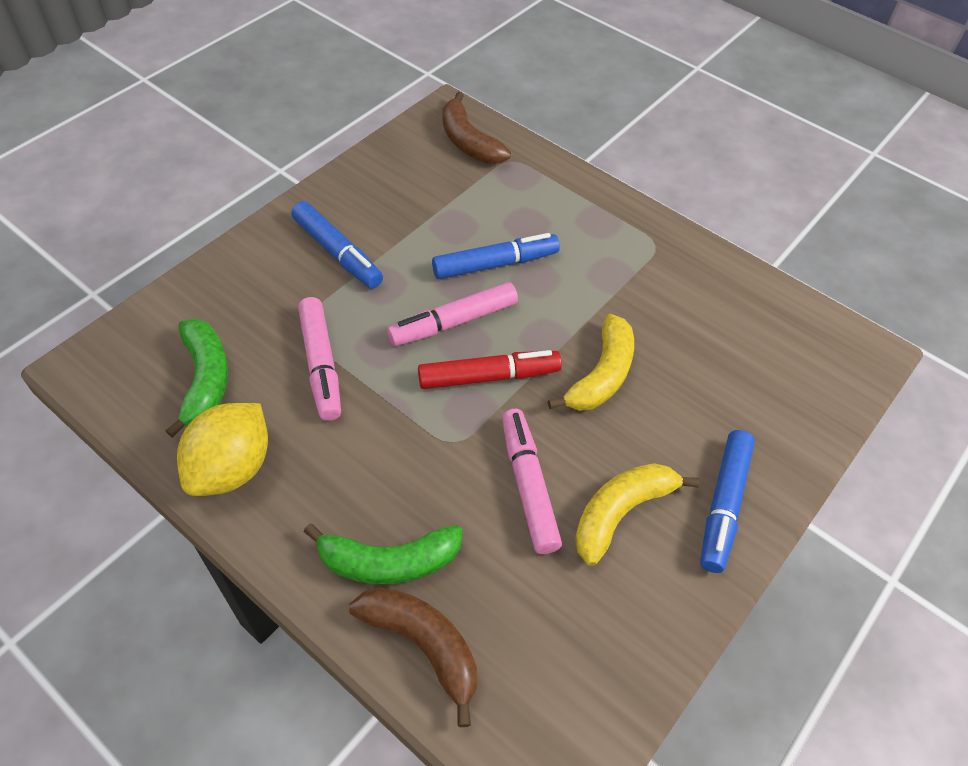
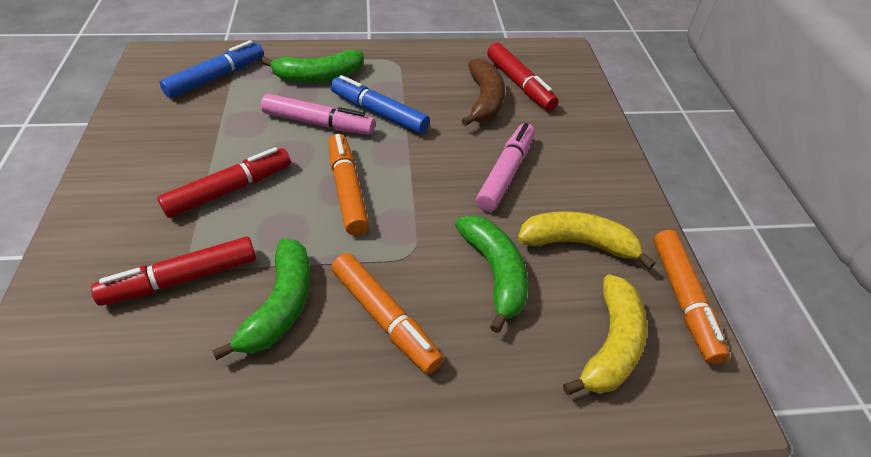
blue marker: 3 -> 2
brown banana: 2 -> 1
green banana: 2 -> 3
orange marker: 0 -> 3
pink marker: 3 -> 2
red marker: 1 -> 3
yellow lemon: 1 -> 0

